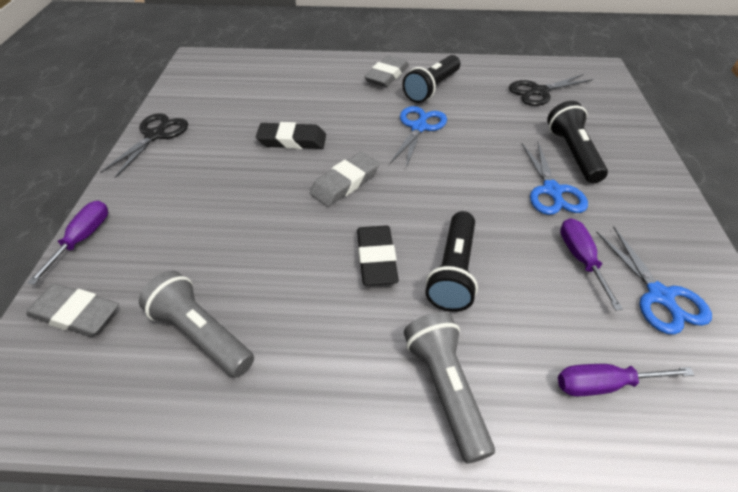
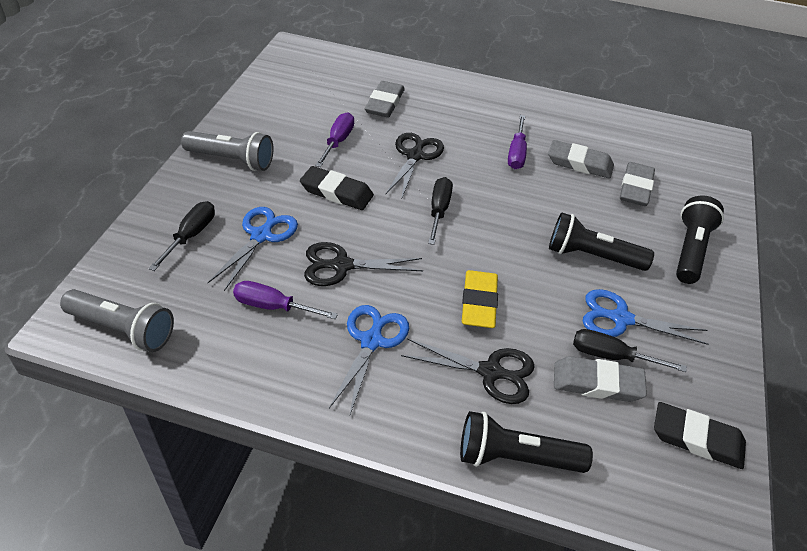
black scissors: 2 -> 3
black screwdriver: 0 -> 3
grey eraser: 3 -> 4
yellow eraser: 0 -> 1

